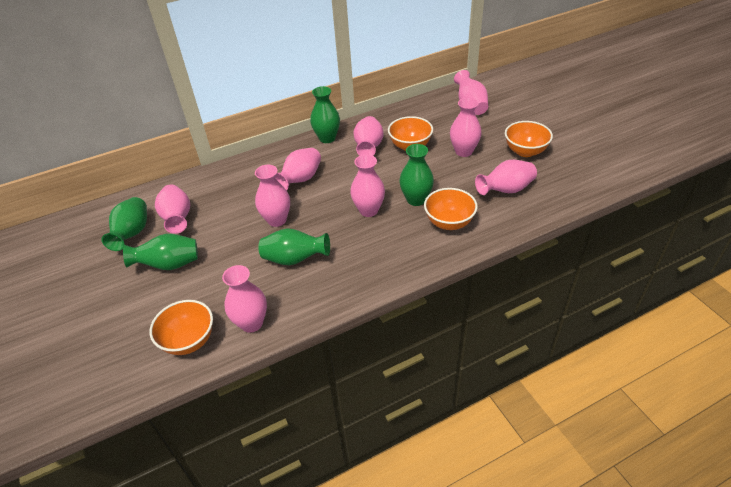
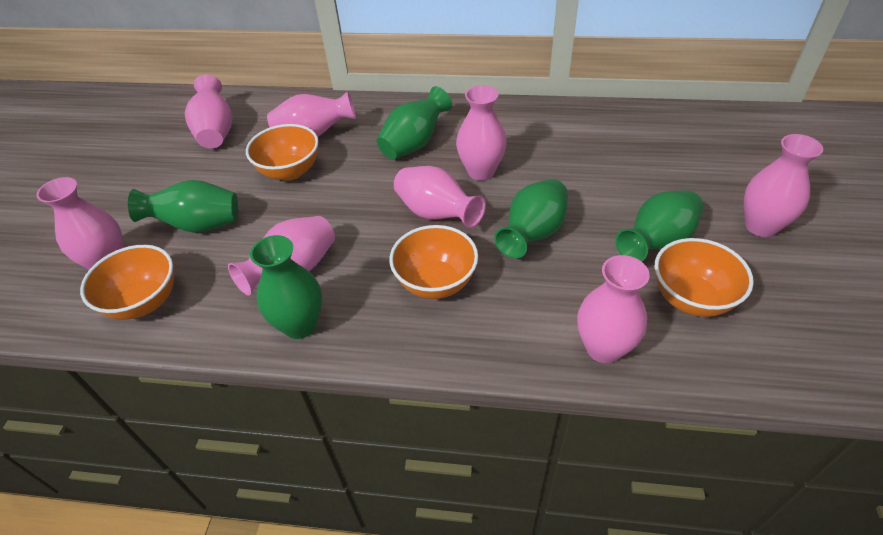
pink vase: 9 -> 8

